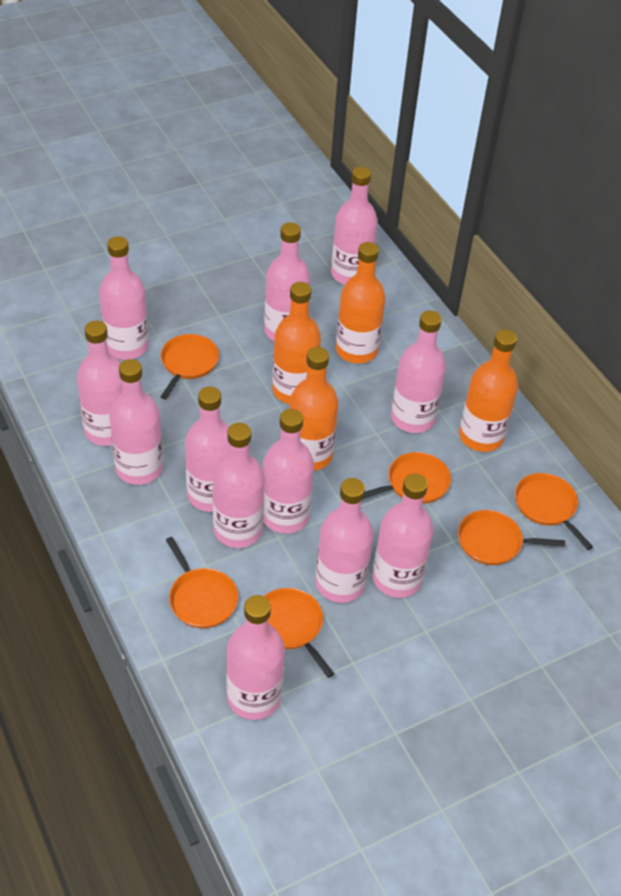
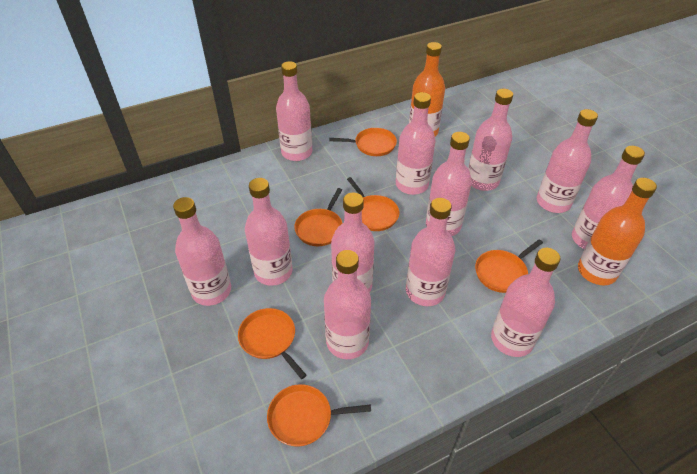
orange bottle: 4 -> 2

